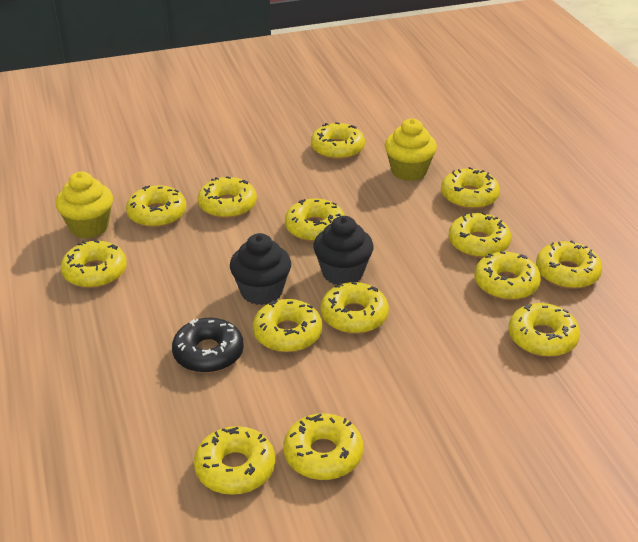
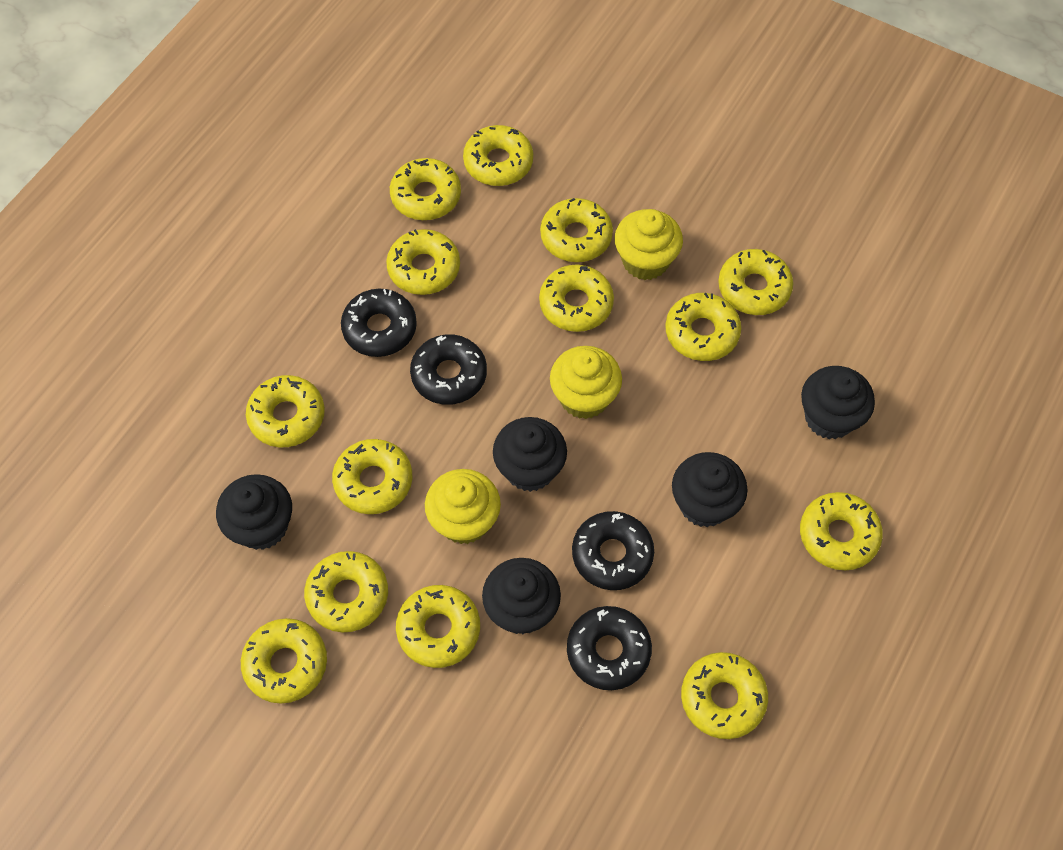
black cupcake: 2 -> 5
black donut: 1 -> 4
yellow cupcake: 2 -> 3

